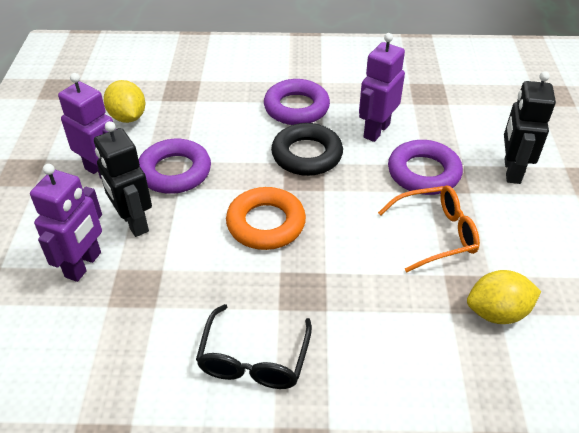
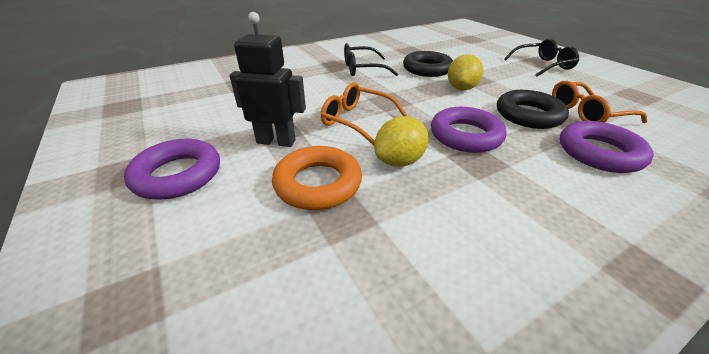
black glasses: 1 -> 2
black ring: 1 -> 2
black robot: 2 -> 1
orange glasses: 1 -> 2
purple robot: 3 -> 0

